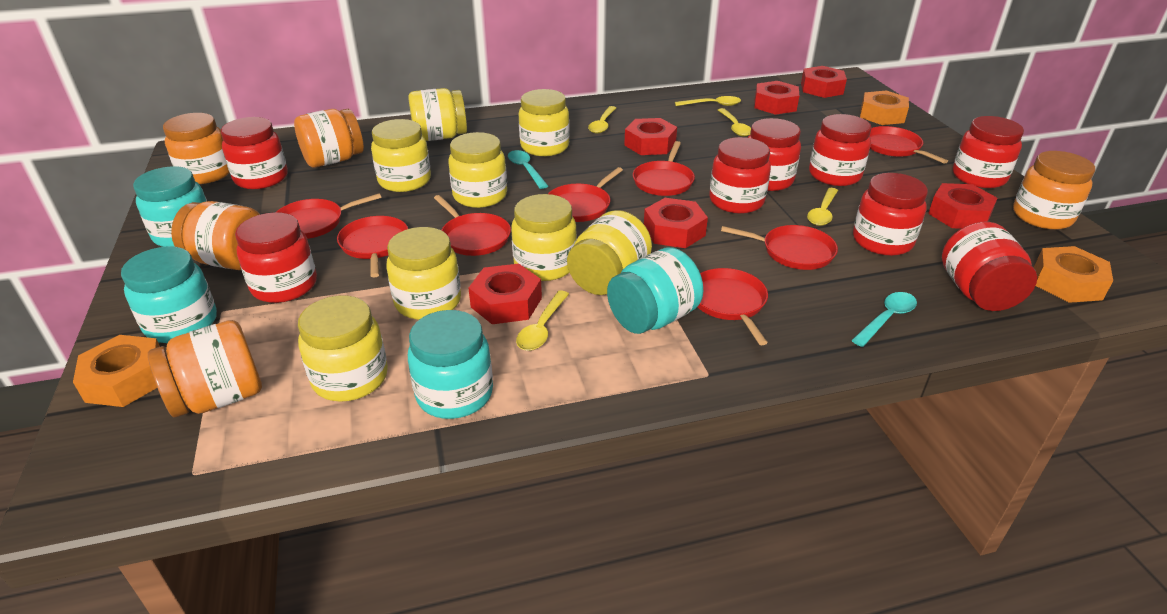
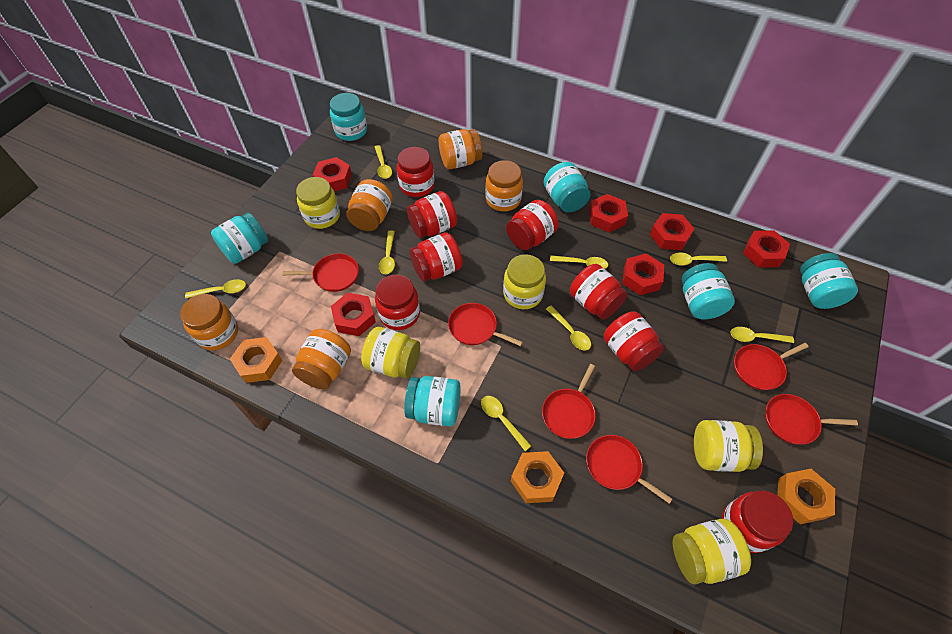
red pan: 8 -> 6
turquoise jar: 4 -> 6
turquoise spoon: 2 -> 0
yellow jar: 8 -> 5
yellow spoon: 5 -> 8

